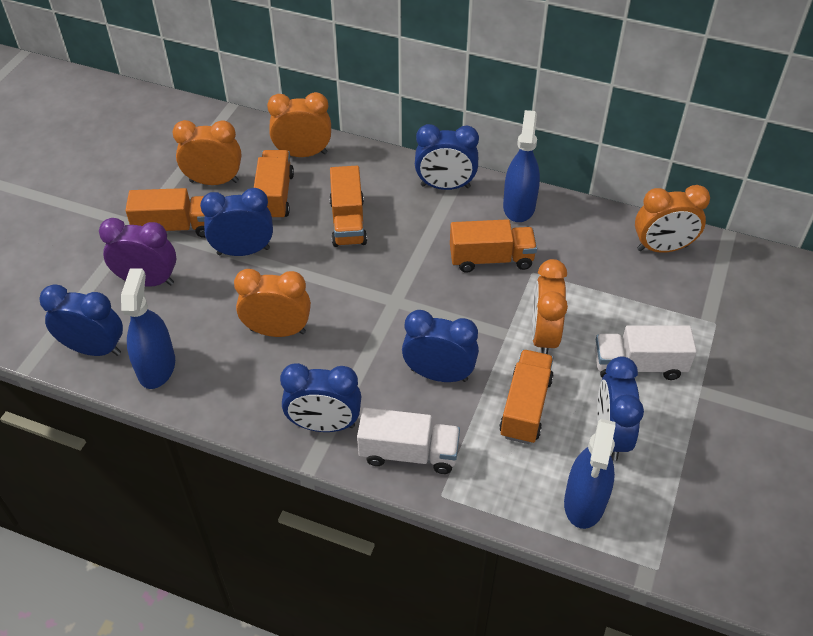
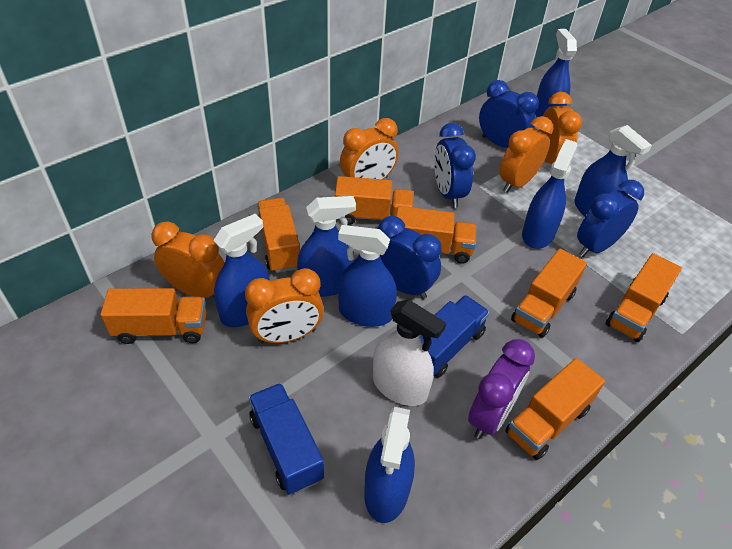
blue clock: 6 -> 4
blue spray bottle: 3 -> 7
blue truck: 0 -> 2
orange truck: 5 -> 7
white spray bottle: 0 -> 1
white truck: 2 -> 0

